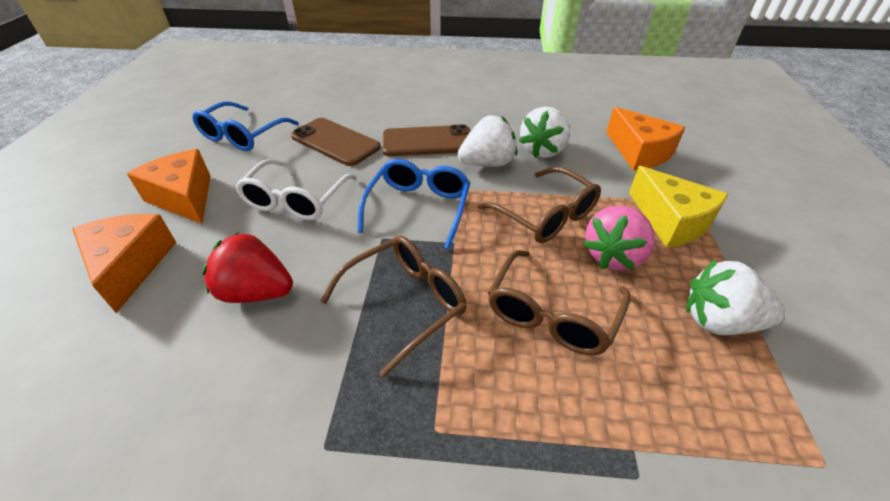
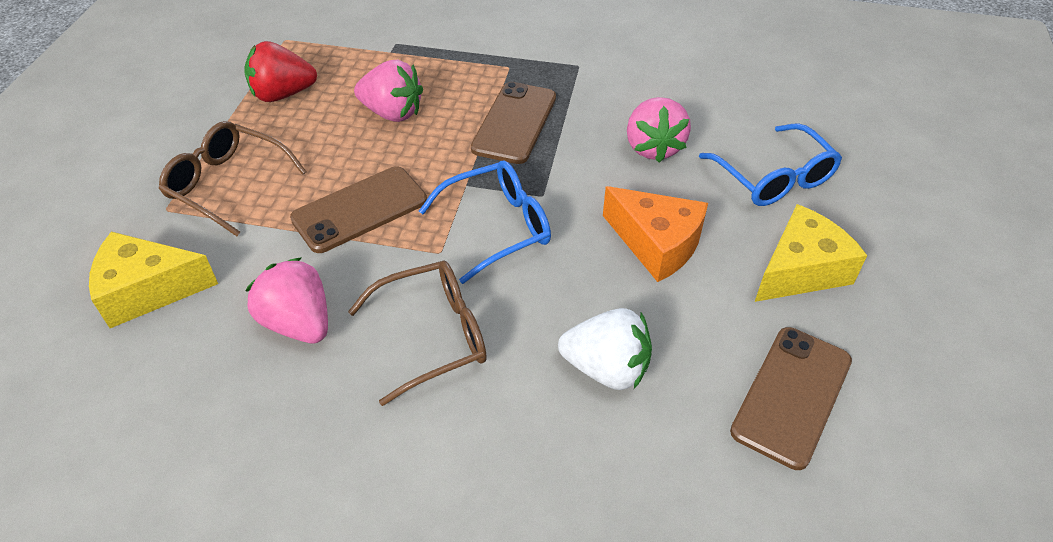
brown glasses: 3 -> 2
brown phone: 2 -> 3
orange cheese: 3 -> 1
pink strawberry: 1 -> 3
white glasses: 1 -> 0
white strawberry: 3 -> 1
yellow cheese: 1 -> 2

